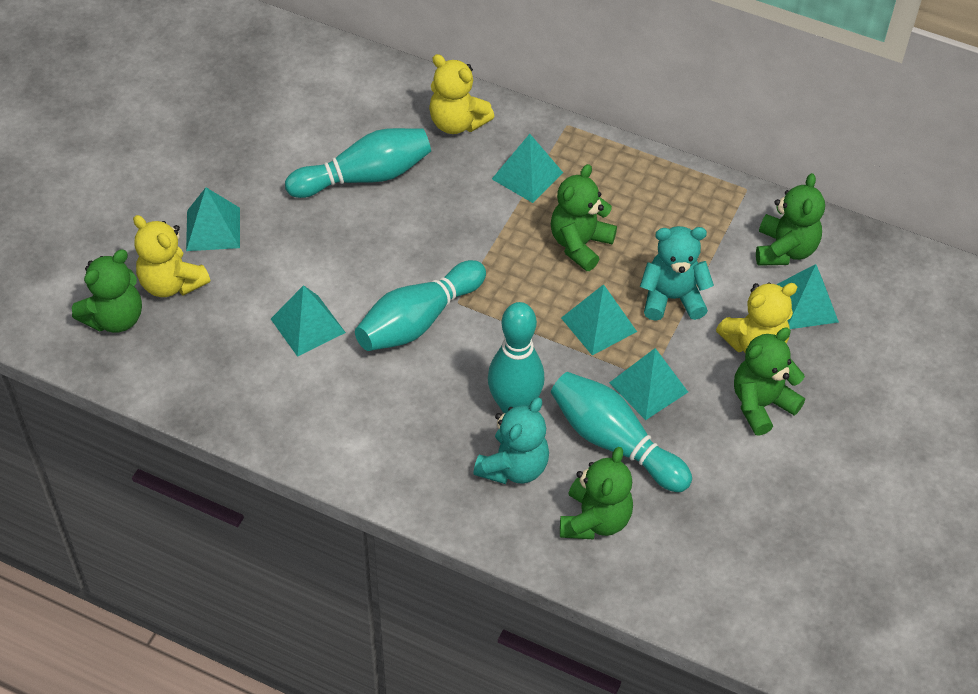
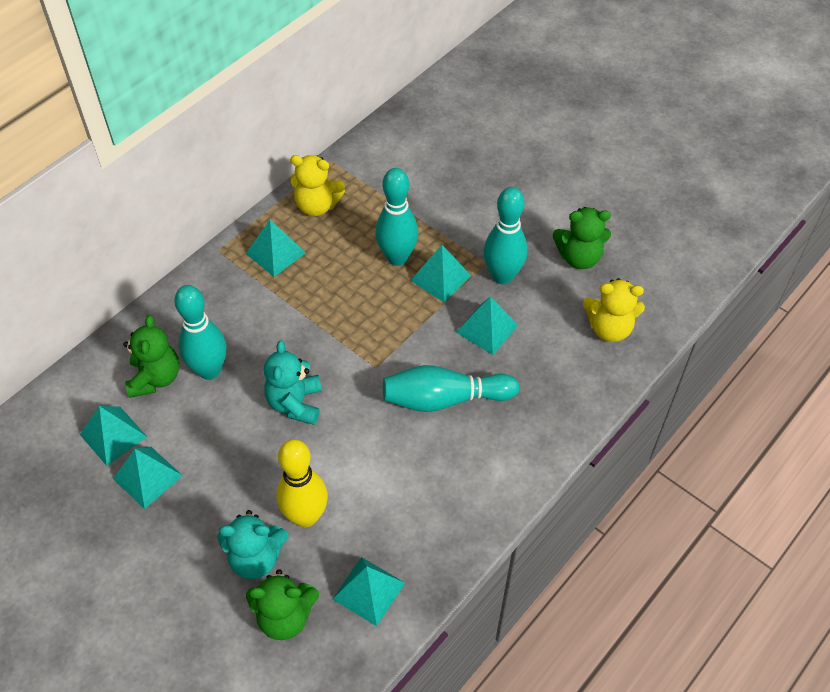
green teddy bear: 5 -> 3
yellow bowling pin: 0 -> 1
yellow teddy bear: 3 -> 2

